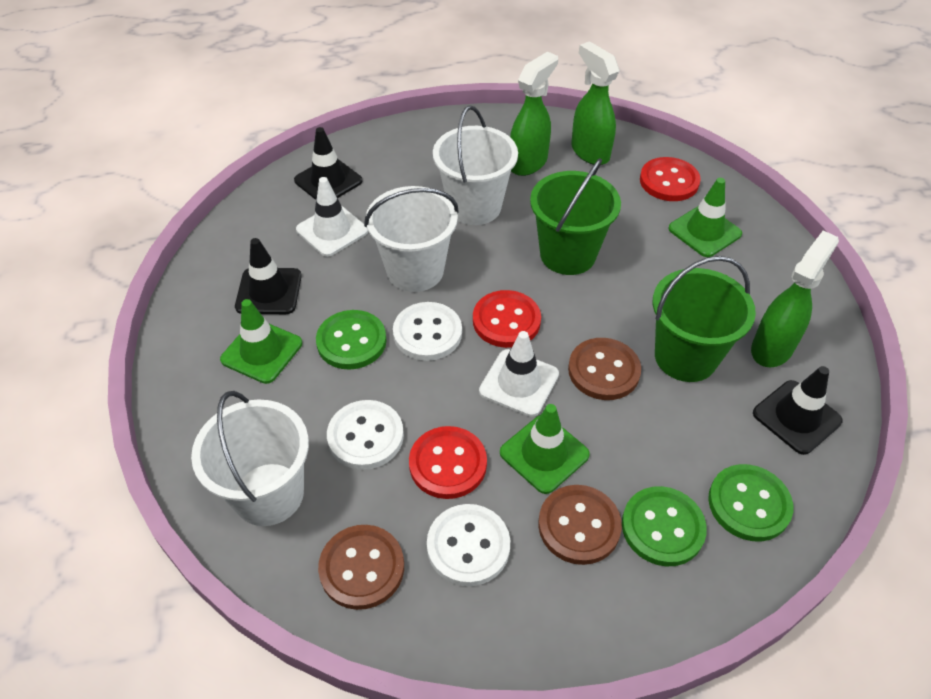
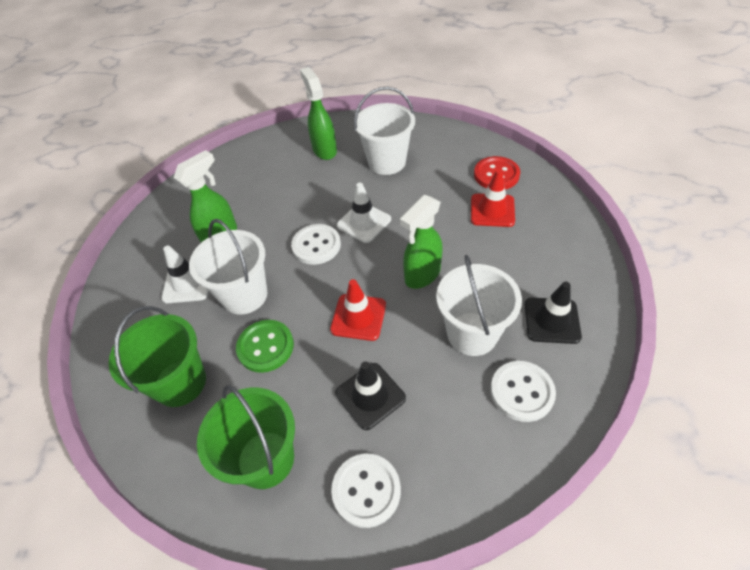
black traffic cone: 3 -> 2
brown button: 3 -> 0
green button: 3 -> 1
green traffic cone: 3 -> 0
red button: 3 -> 1
red traffic cone: 0 -> 2

